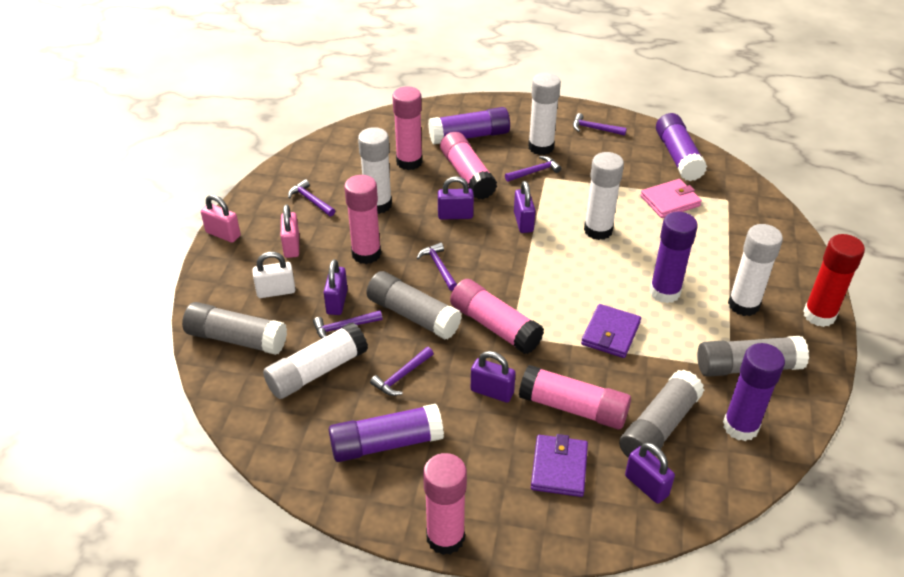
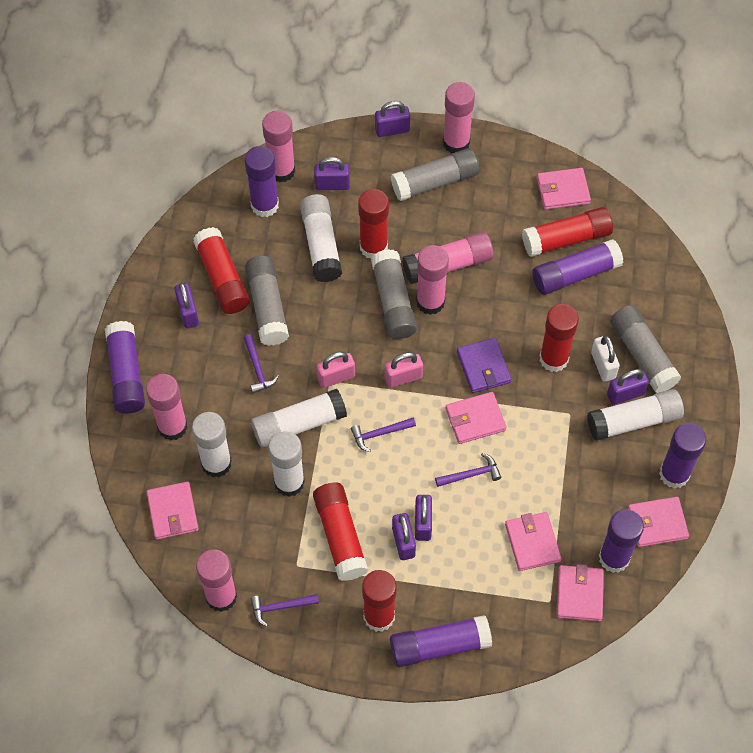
pink wallet: 1 -> 6
purple glue stick: 5 -> 6
purple hammer: 6 -> 4
purple padlock: 5 -> 6
purple wallet: 2 -> 1
red glue stick: 1 -> 6

